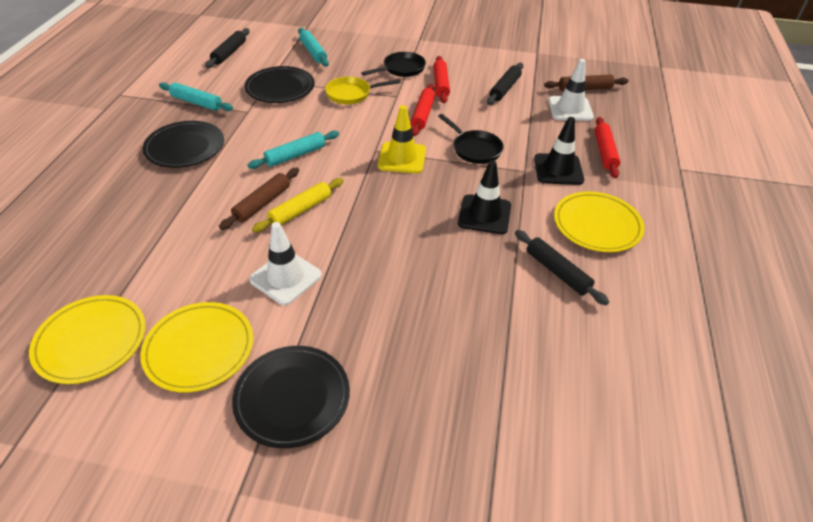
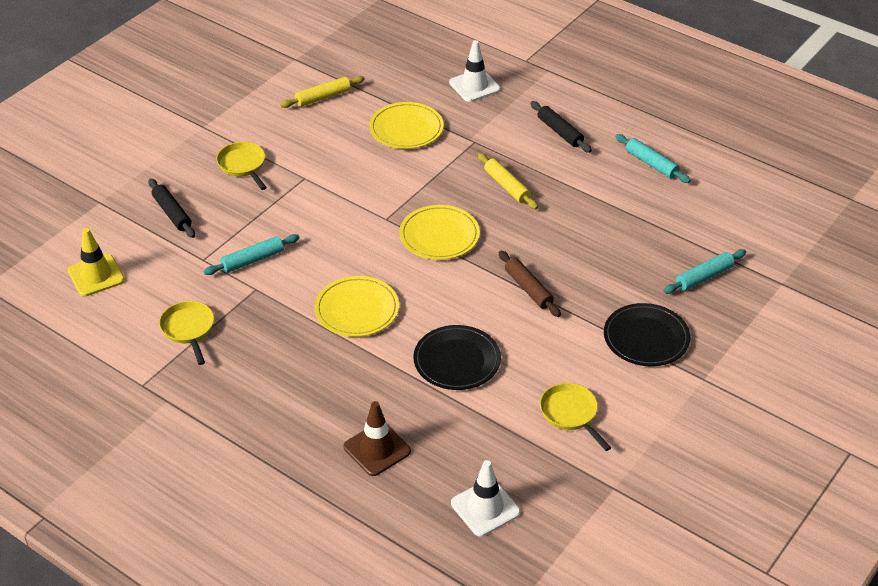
black pan: 2 -> 0
black plate: 3 -> 2
black rolling pin: 3 -> 2
black traffic cone: 2 -> 0
brown rolling pin: 2 -> 1
brown traffic cone: 0 -> 1
red rolling pin: 3 -> 0
yellow pan: 1 -> 3
yellow rolling pin: 1 -> 2

